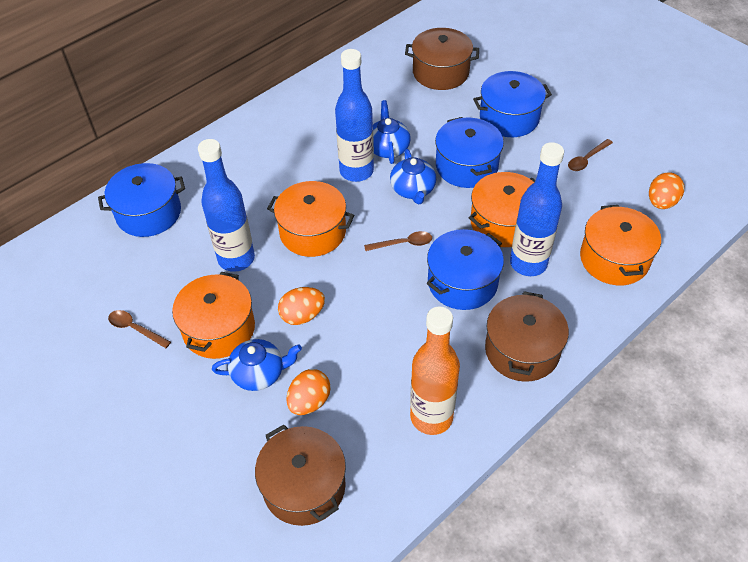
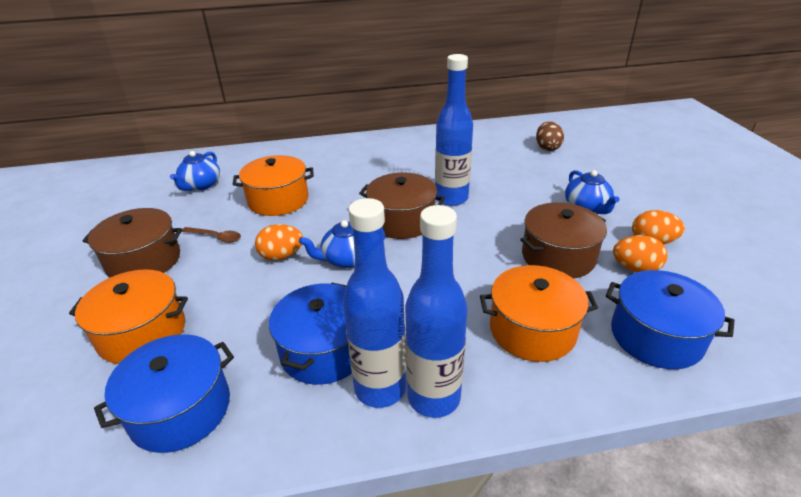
blue pot: 4 -> 3
brown egg: 0 -> 1
brown spoon: 3 -> 1
orange bottle: 1 -> 0
orange pot: 4 -> 3

